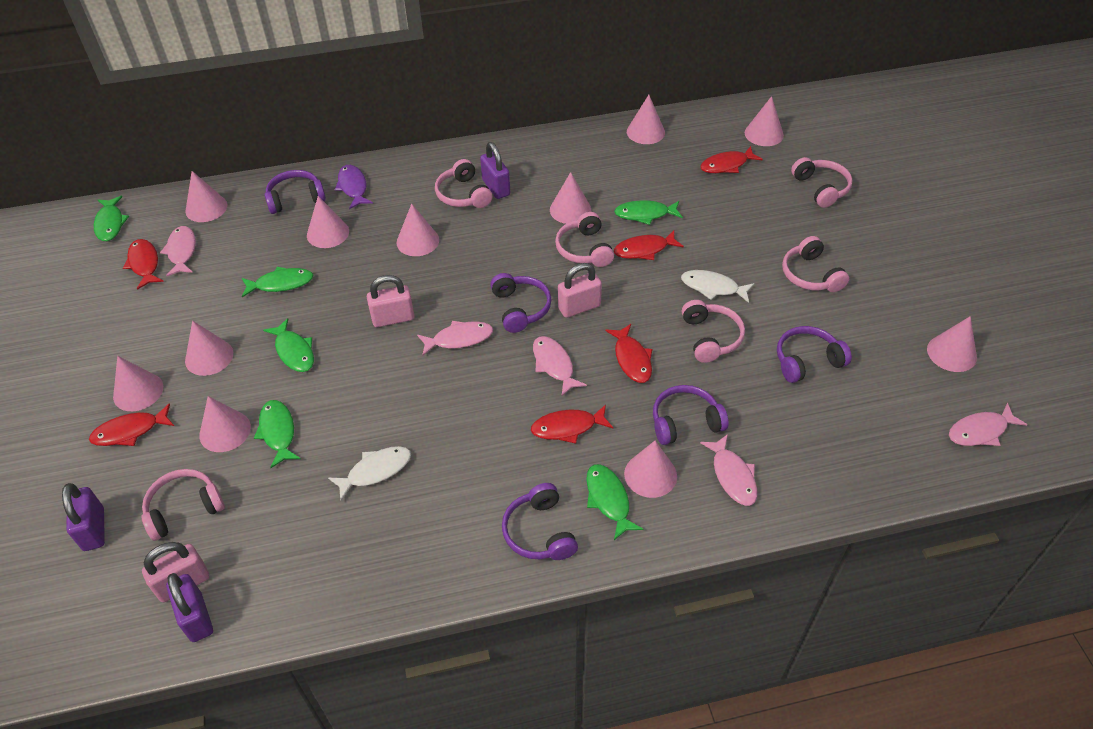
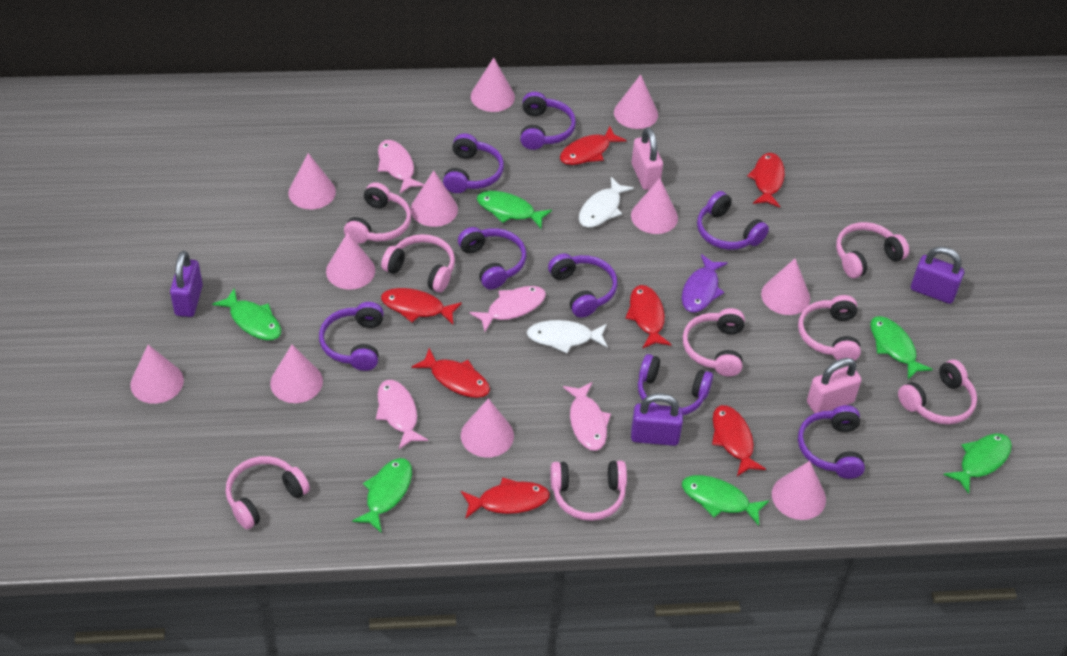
pink fish: 5 -> 4
pink headphones: 6 -> 8
pink padlock: 3 -> 2
purple headphones: 5 -> 8
red fish: 6 -> 7

